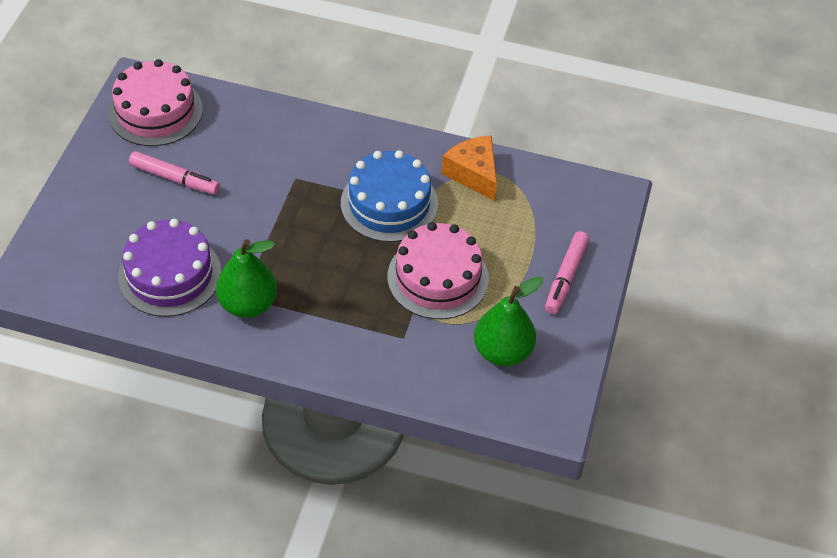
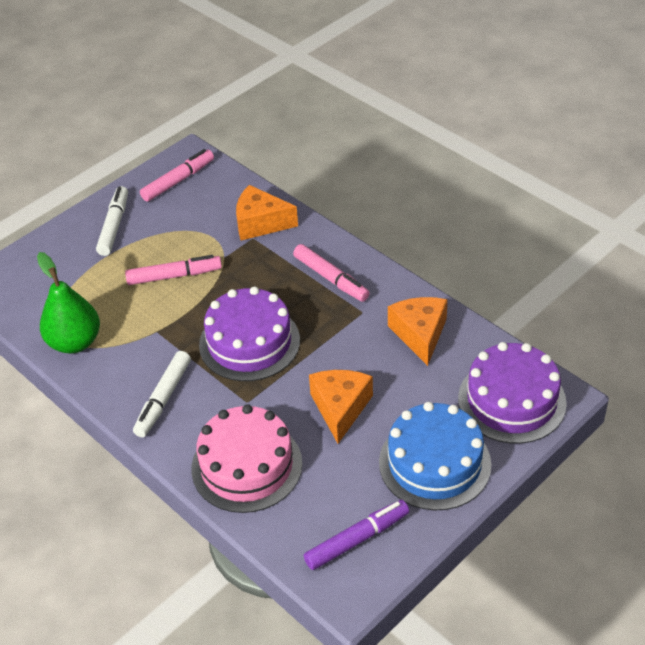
green pear: 2 -> 1
orange cheese: 1 -> 3
pink cake: 2 -> 1
pink marker: 2 -> 3
purple cake: 1 -> 2
purple marker: 0 -> 1
white marker: 0 -> 2

